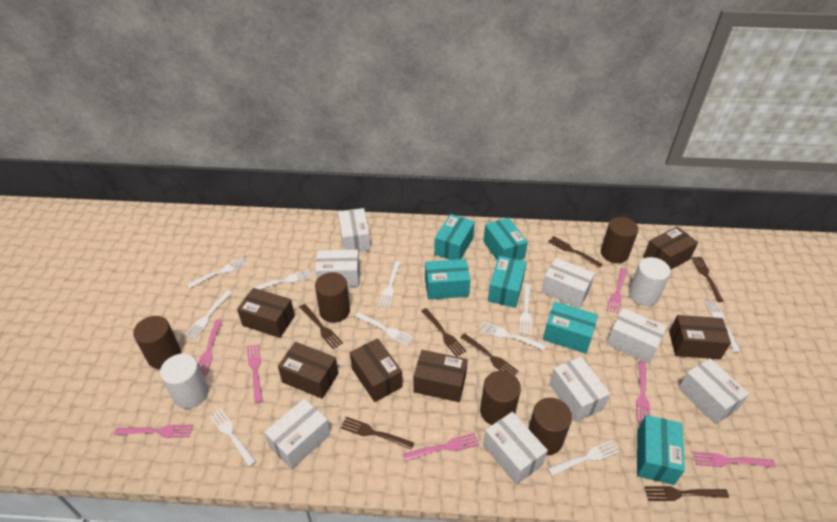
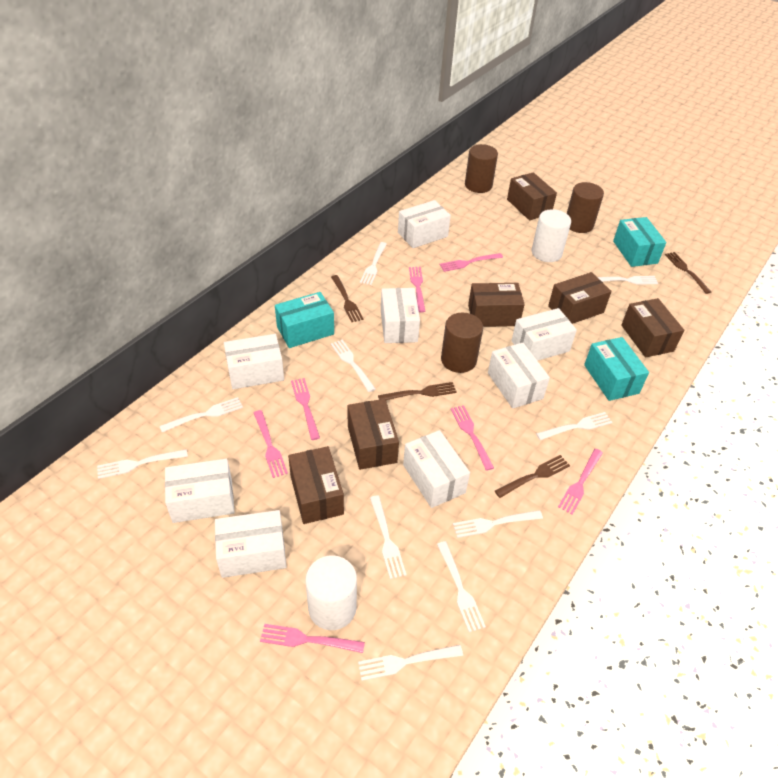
brown cylinder: 5 -> 3
brown fork: 7 -> 4
turquoise box: 6 -> 3

